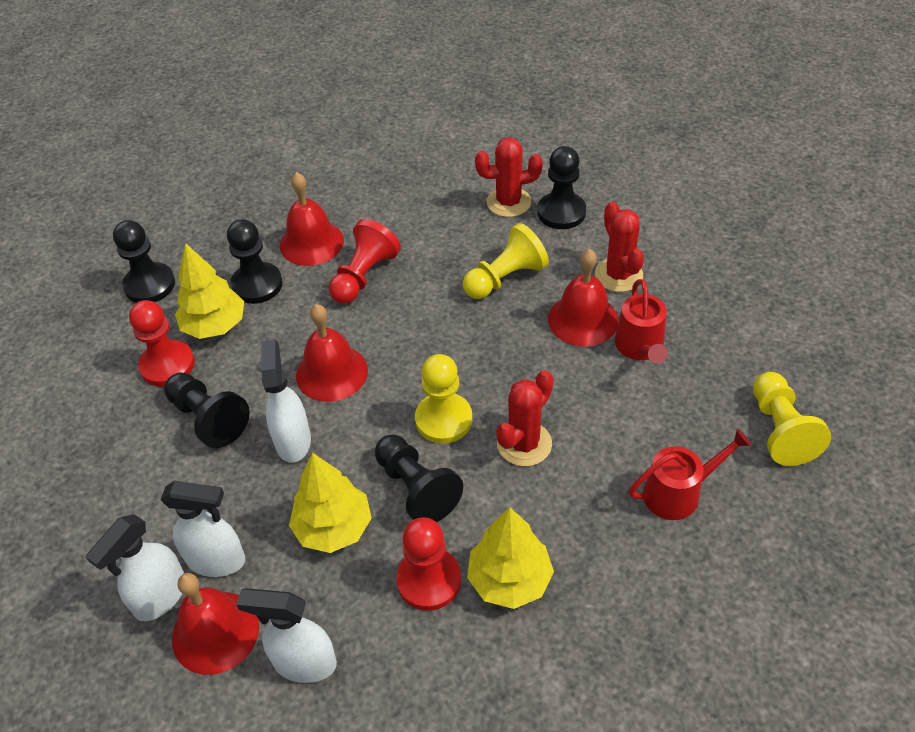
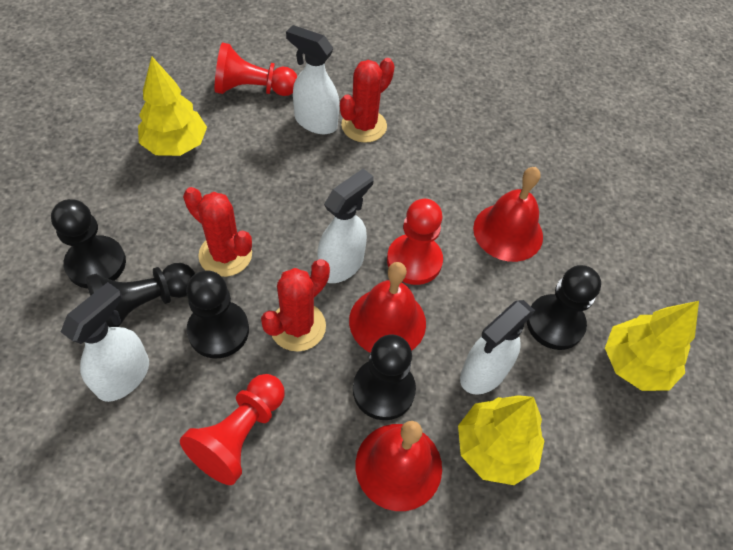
red bell: 4 -> 3
red watering can: 2 -> 0
yellow pawn: 3 -> 0

